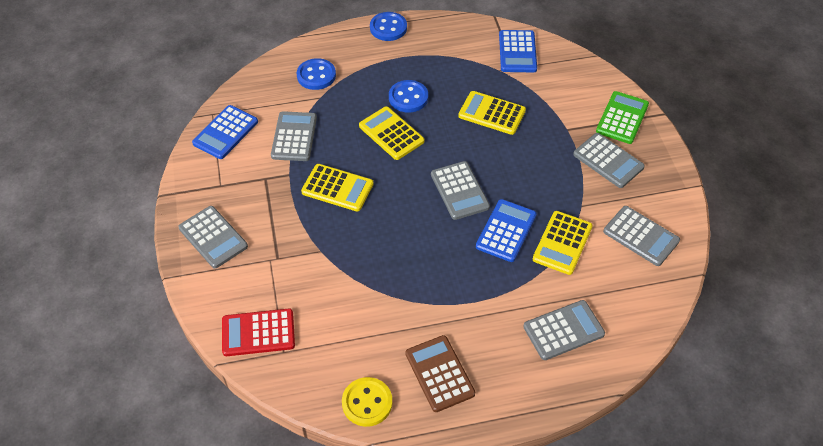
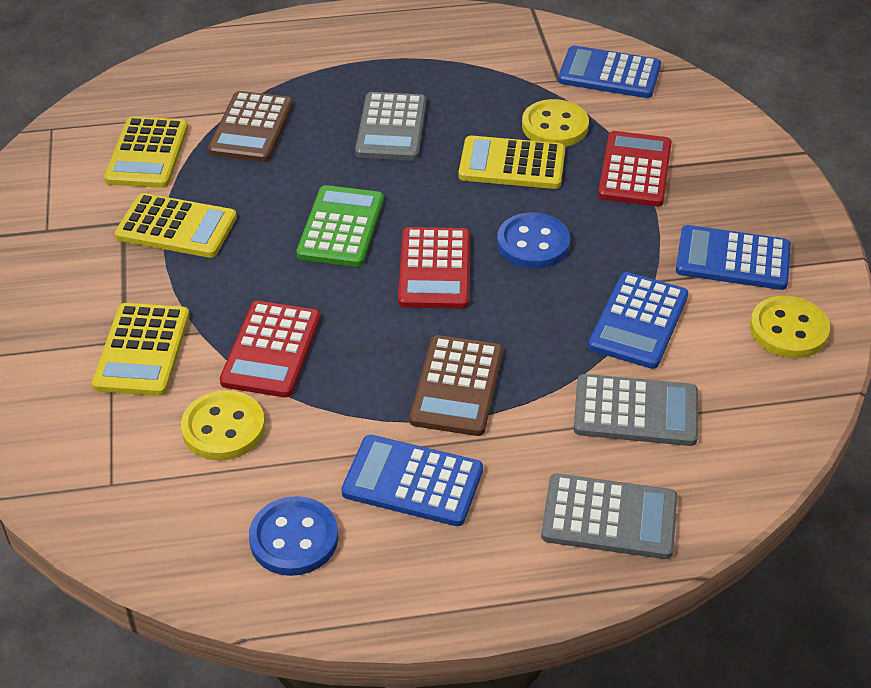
blue button: 3 -> 2
blue calculator: 3 -> 4
brown calculator: 1 -> 2
grey calculator: 6 -> 3
red calculator: 1 -> 3
yellow button: 1 -> 3

